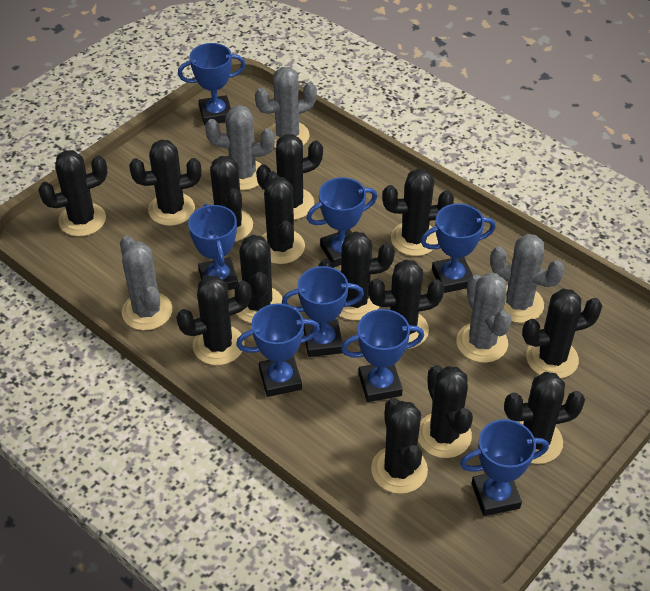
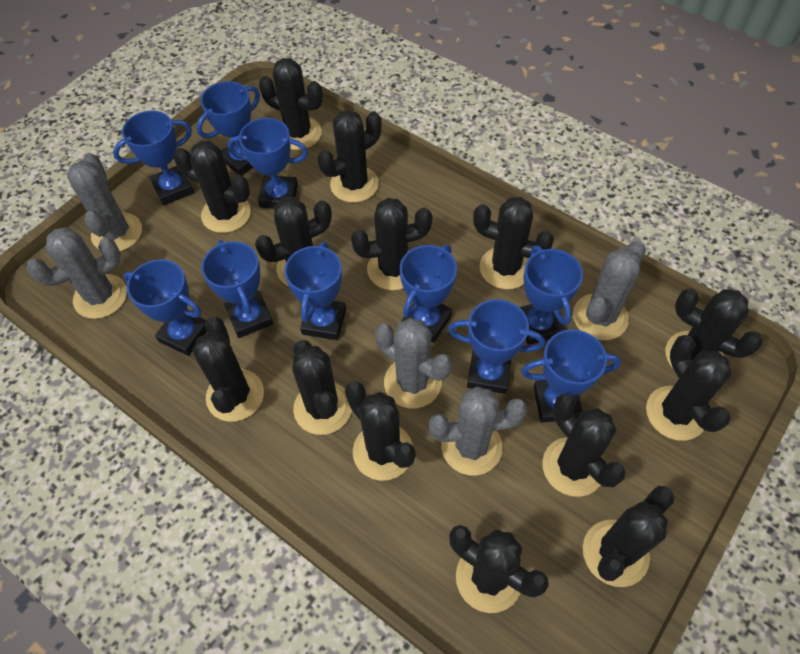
blue trophy: 8 -> 10

